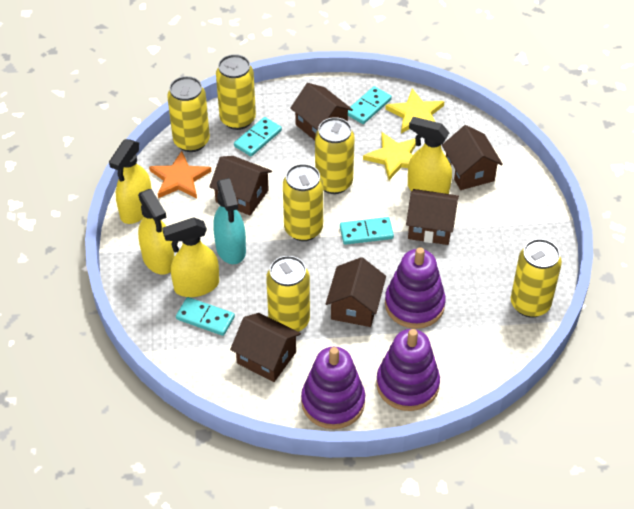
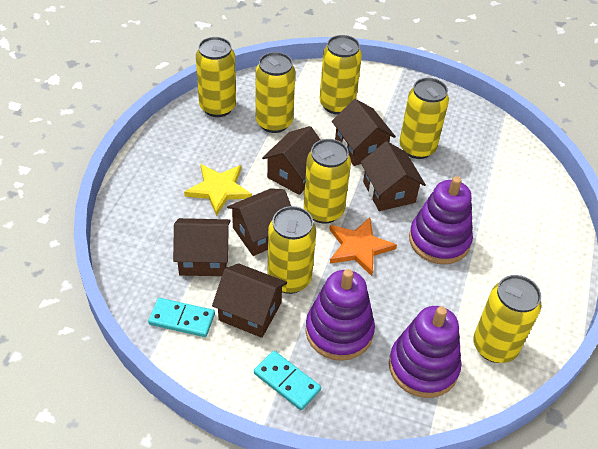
turquoise domino: 4 -> 2
turquoise spray bottle: 1 -> 0
yellow can: 6 -> 7
yellow spray bottle: 4 -> 0
yellow star: 2 -> 1

